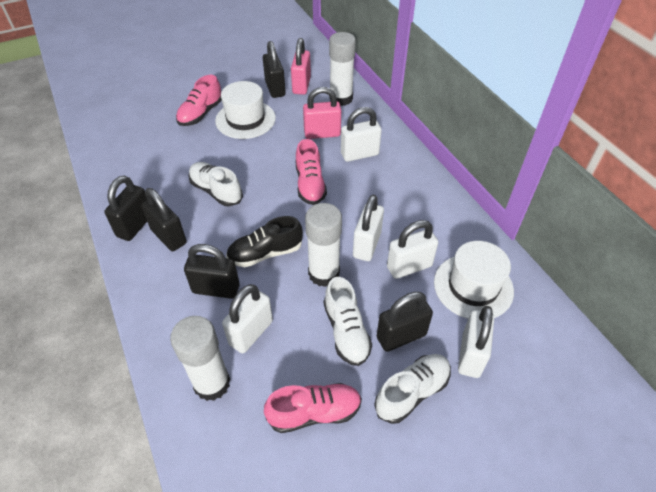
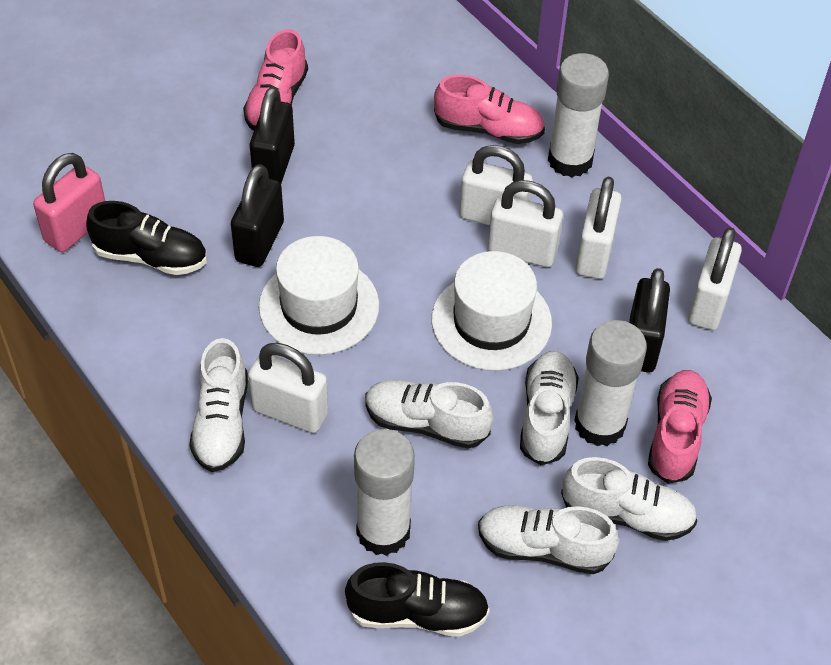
black padlock: 5 -> 3
black shoe: 1 -> 2
pink padlock: 2 -> 1
white shoe: 3 -> 5

